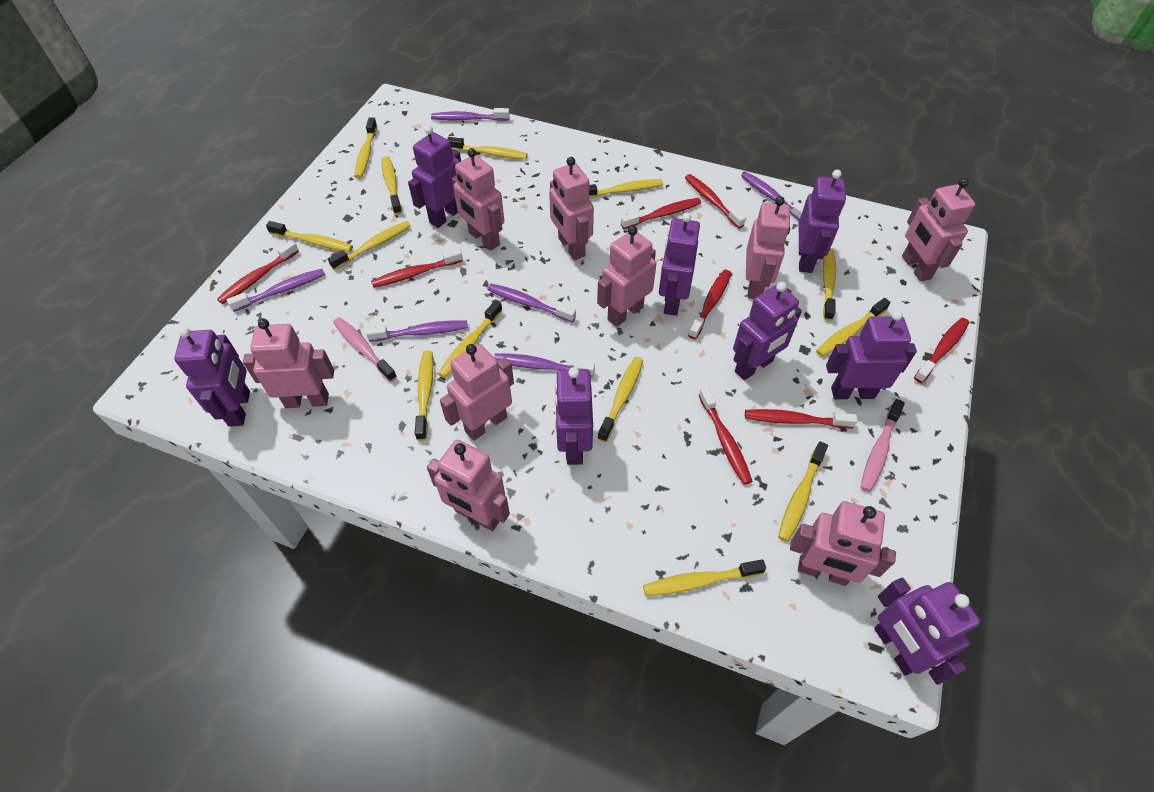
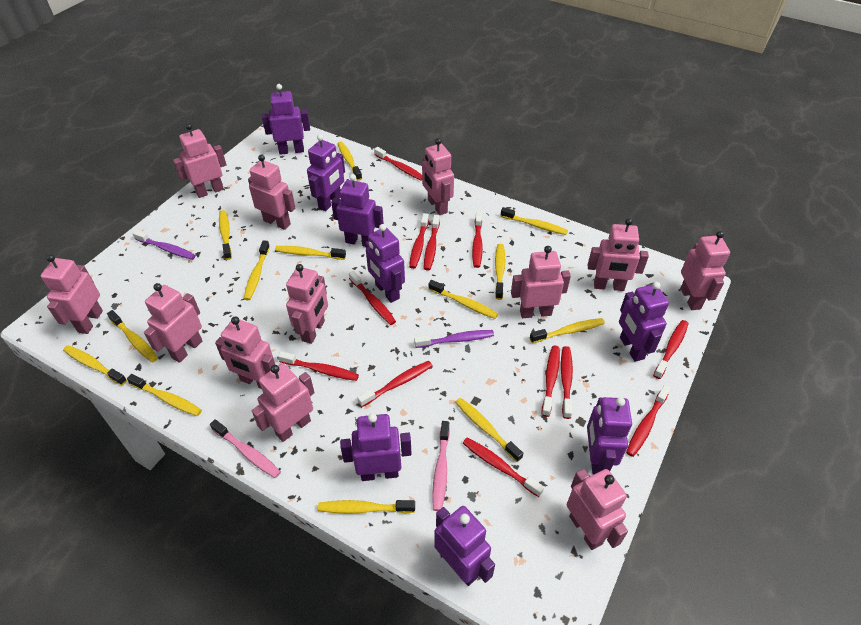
pink robot: 9 -> 12
purple toothbrush: 6 -> 2
red toothbrush: 8 -> 12

